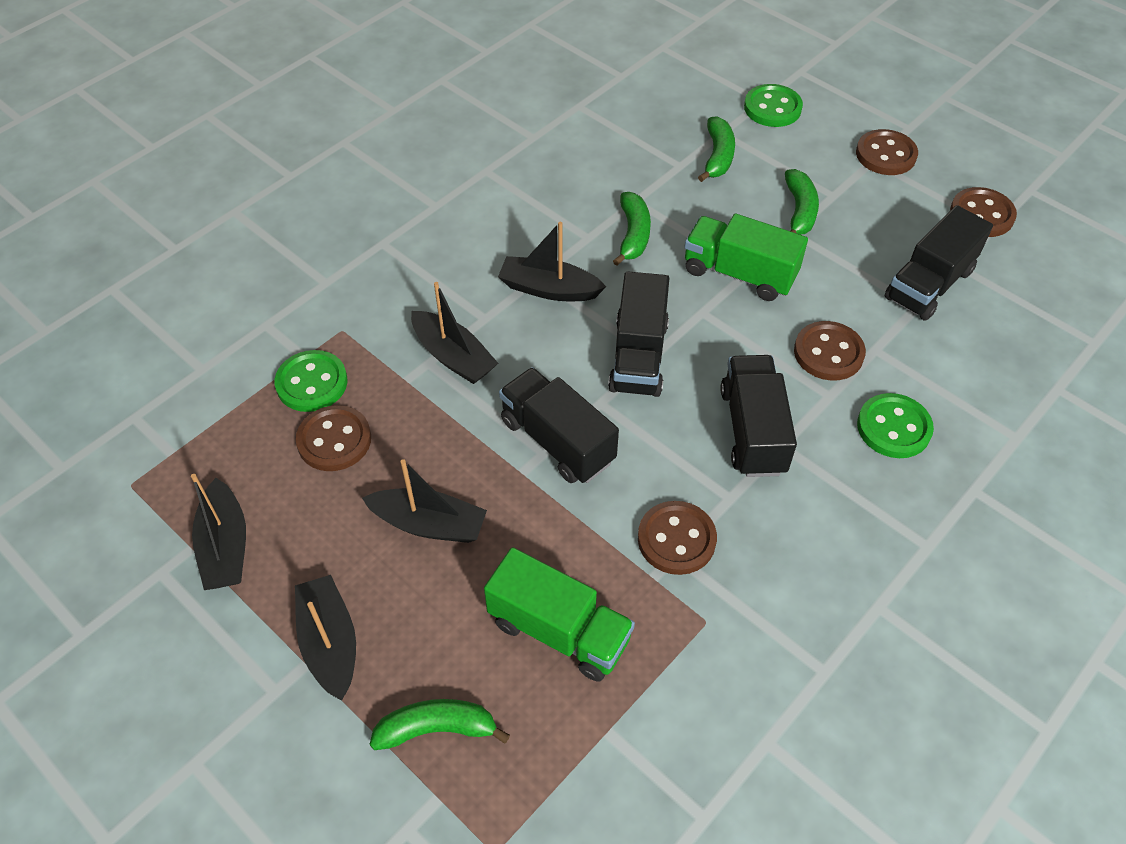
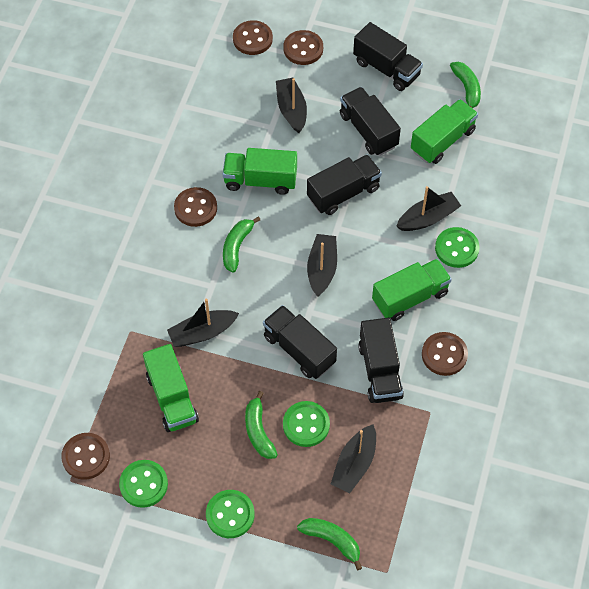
black truck: 4 -> 5
green button: 3 -> 4
green truck: 2 -> 4

